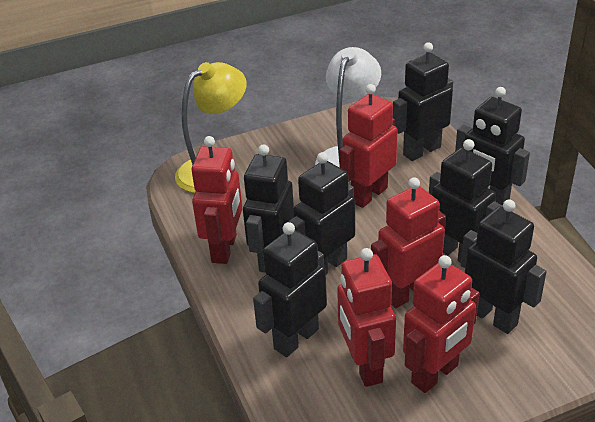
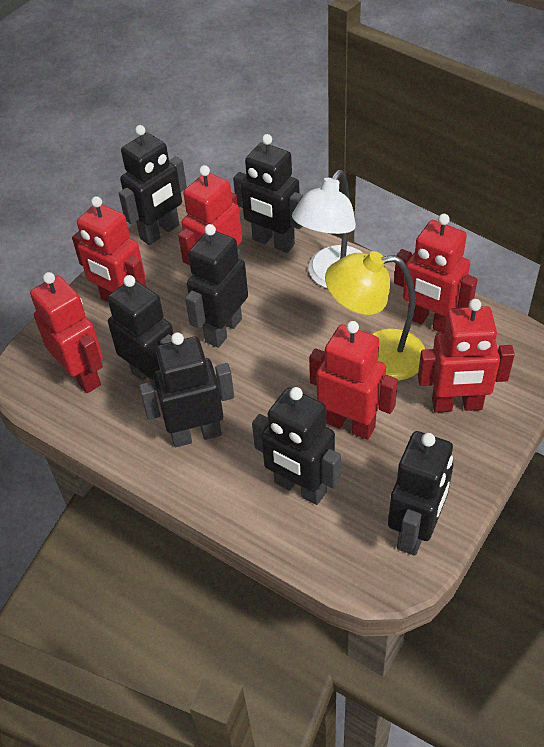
red robot: 5 -> 6

